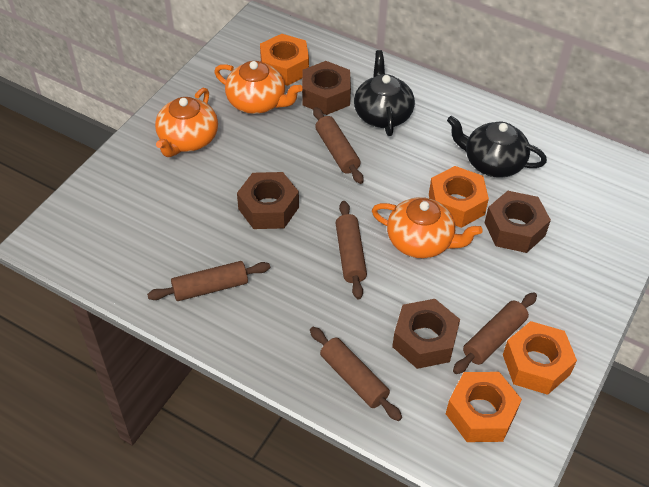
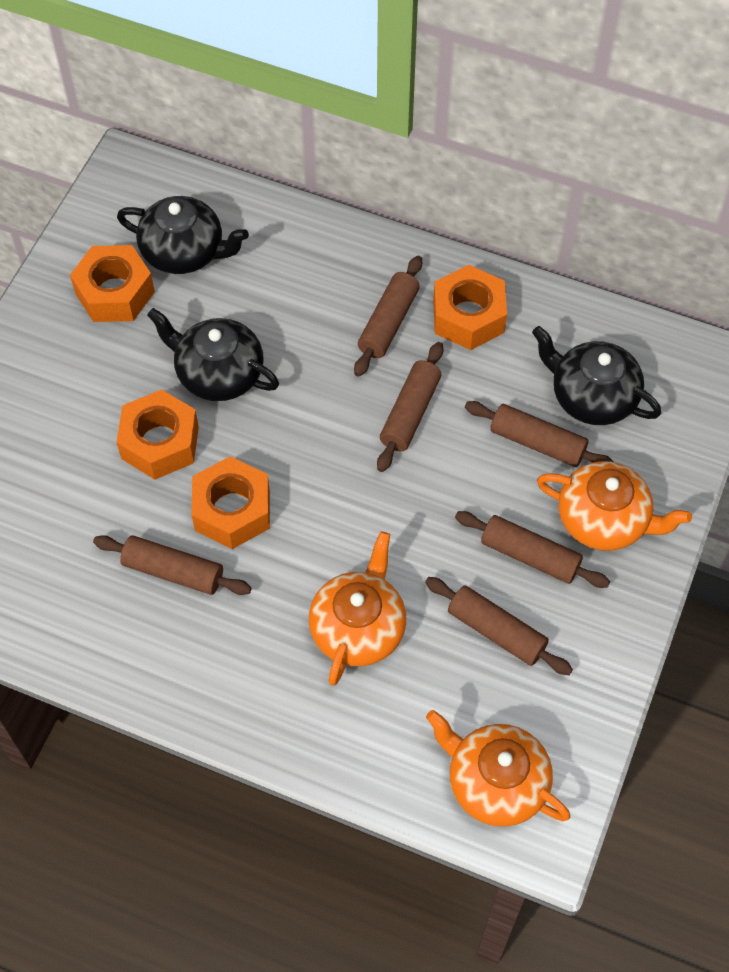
black teapot: 2 -> 3
brown nut: 4 -> 0
brown rolling pin: 5 -> 6

